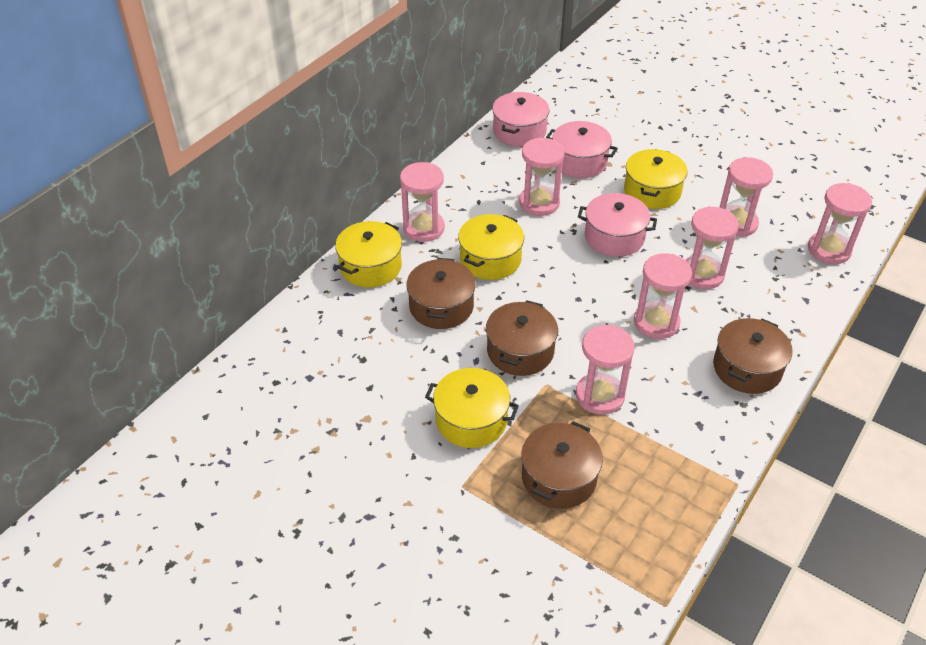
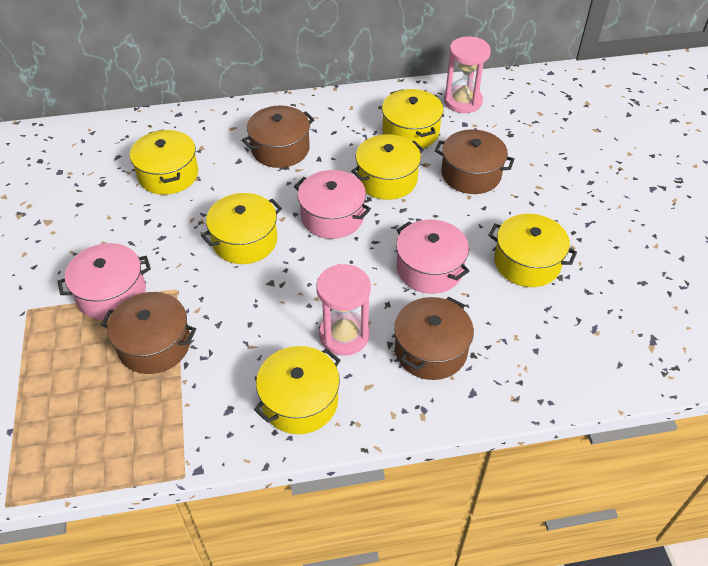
pink hourglass: 7 -> 2
yellow pot: 4 -> 6

